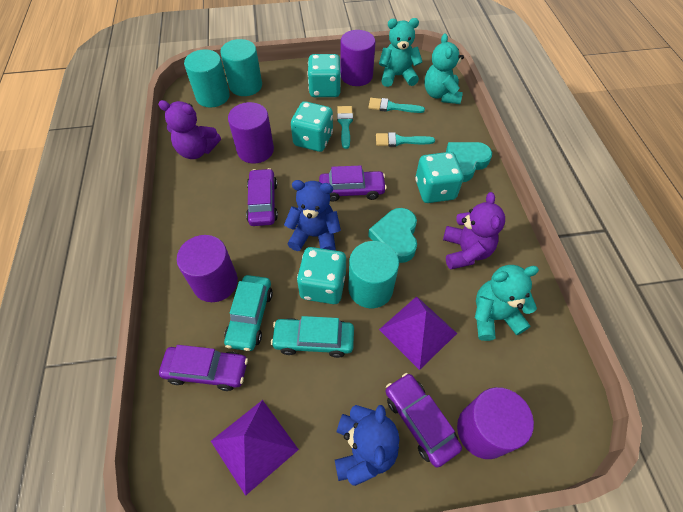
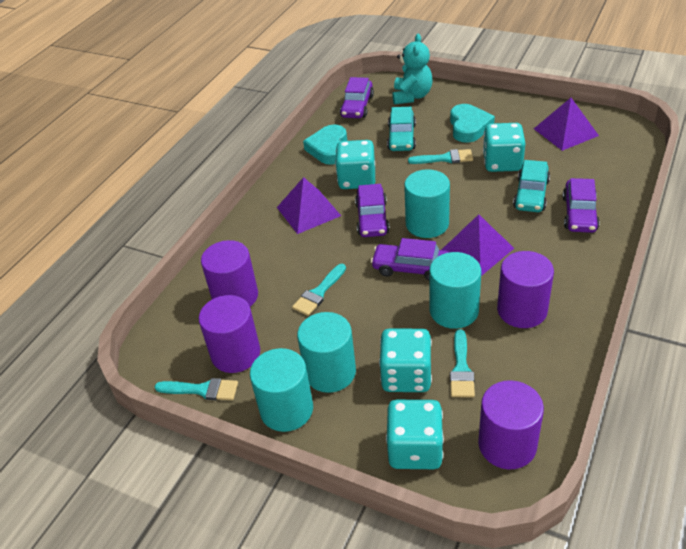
blue teddy bear: 2 -> 0
purple pyramid: 2 -> 3
purple teddy bear: 2 -> 0
turquoise brush: 3 -> 4
turquoise cylinder: 3 -> 4
turquoise teddy bear: 3 -> 1

